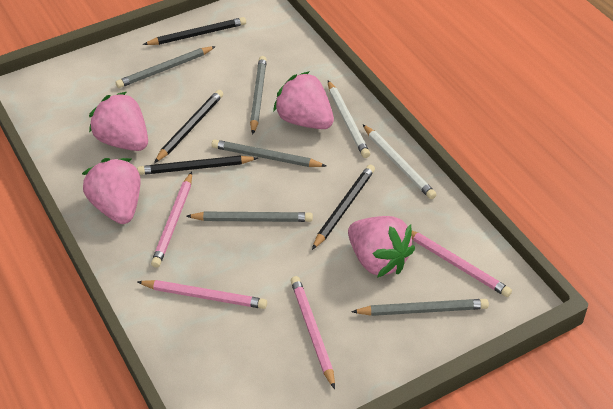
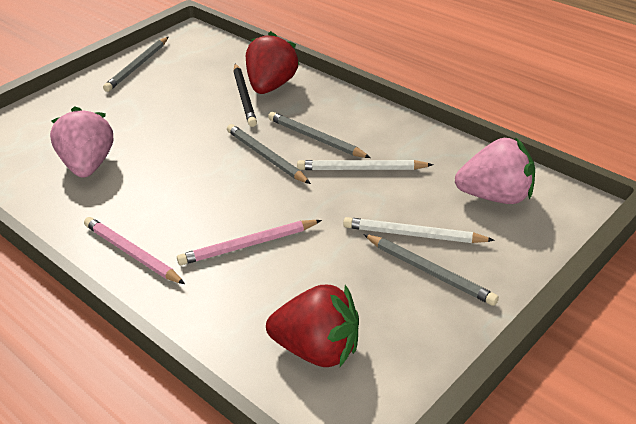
black pencil: 4 -> 1
grey pencil: 5 -> 4
pink pencil: 4 -> 2
pink strawberry: 4 -> 2
red strawberry: 0 -> 2

